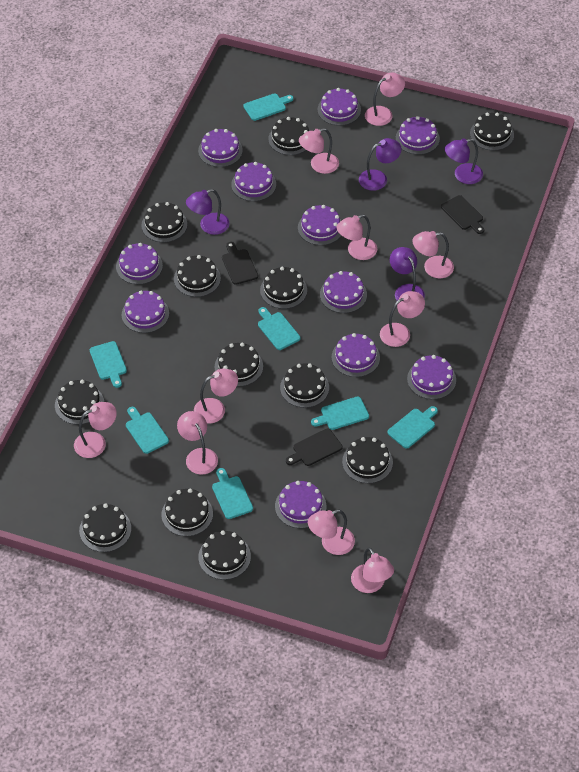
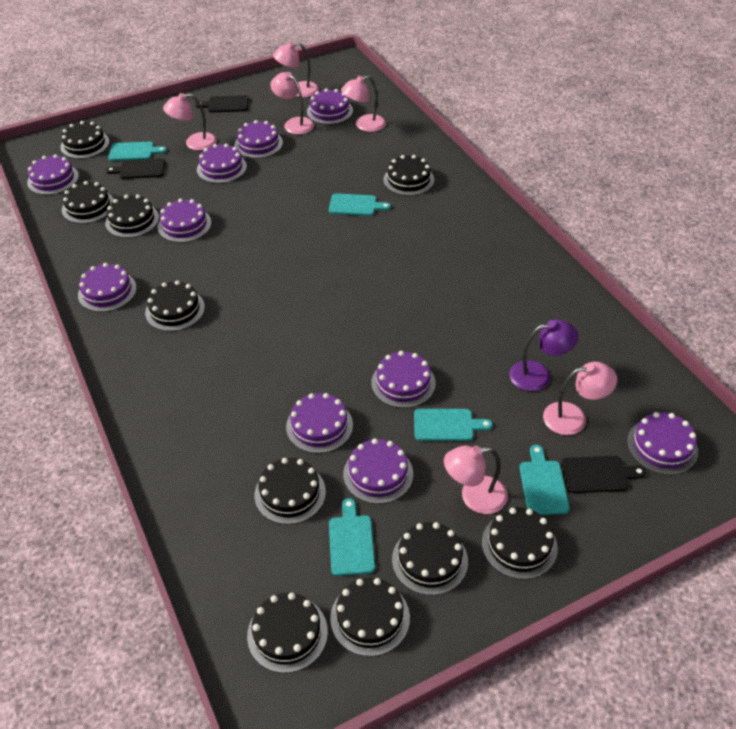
black cake: 12 -> 10
pink lamp: 10 -> 6
purple cake: 11 -> 10
purple lamp: 4 -> 1
turquoise cutting board: 7 -> 5

